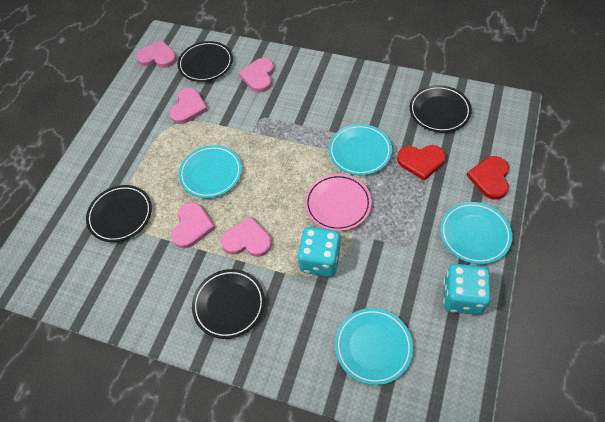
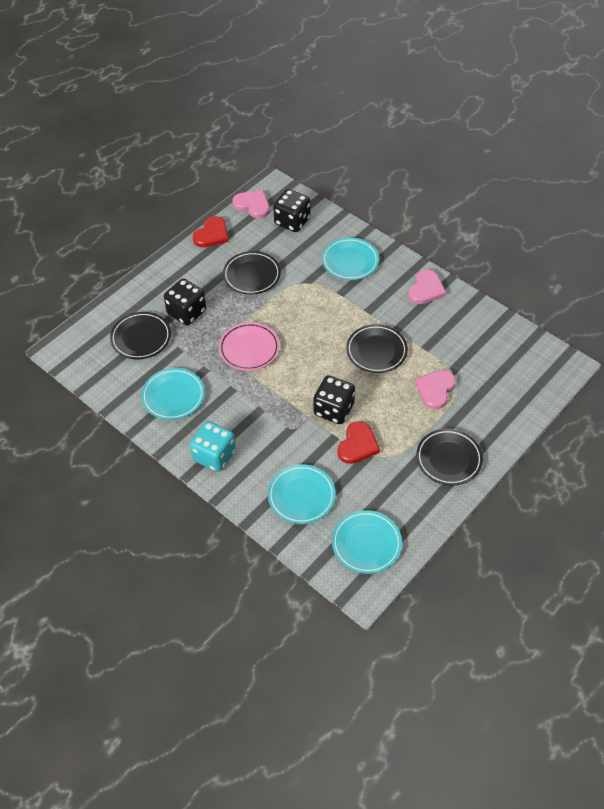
black dice: 0 -> 3
pink heart: 5 -> 3
turquoise dice: 2 -> 1

